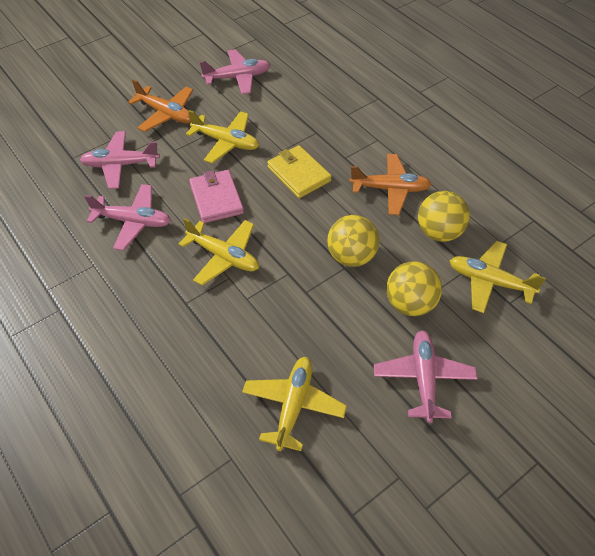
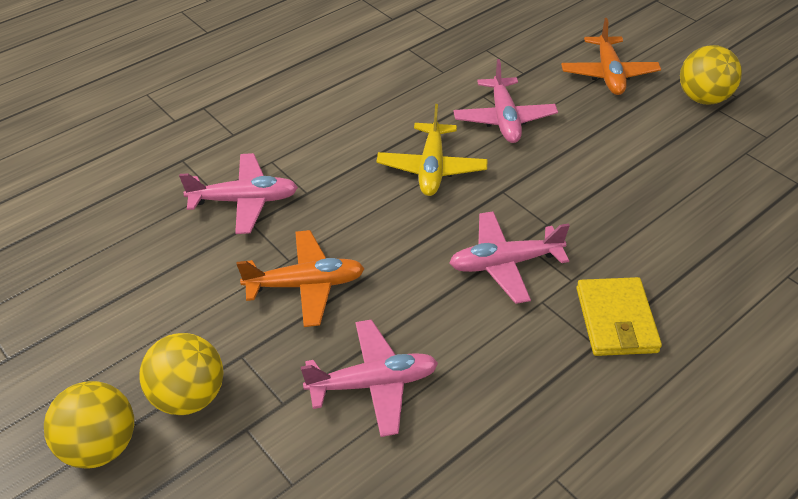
pink wallet: 1 -> 0
yellow plane: 4 -> 1

